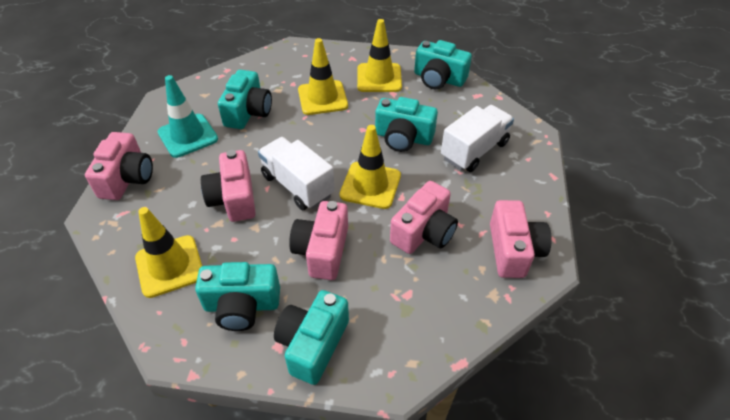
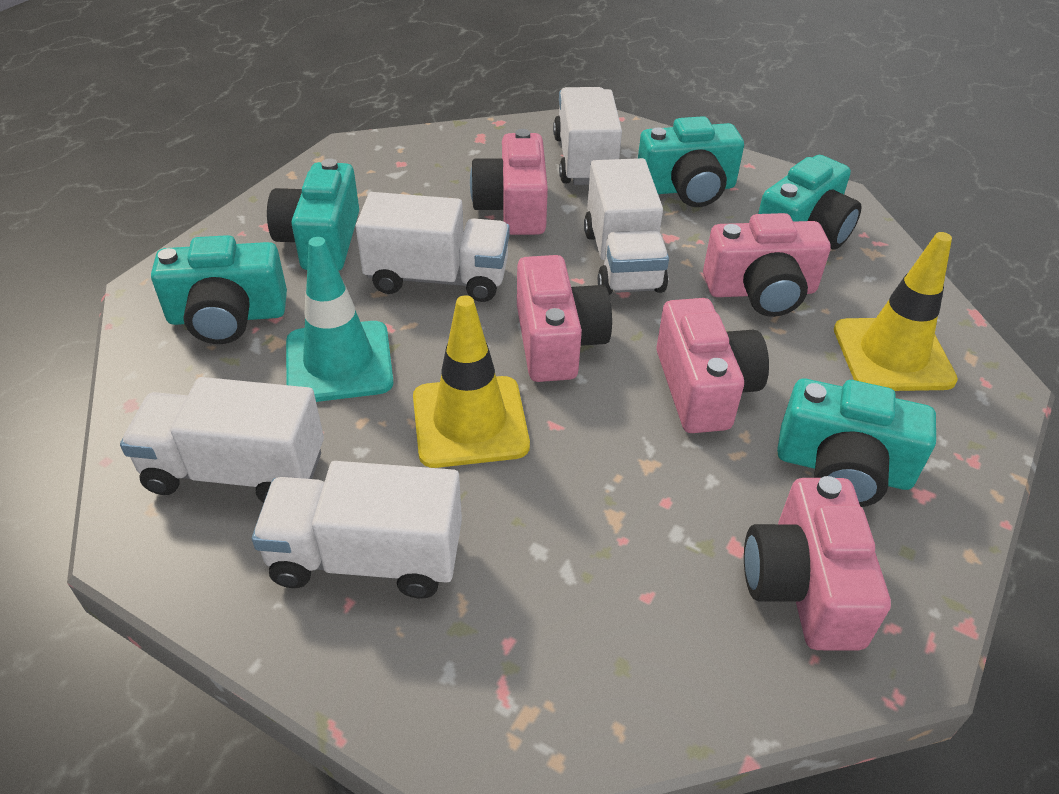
white truck: 2 -> 5
yellow traffic cone: 4 -> 2

